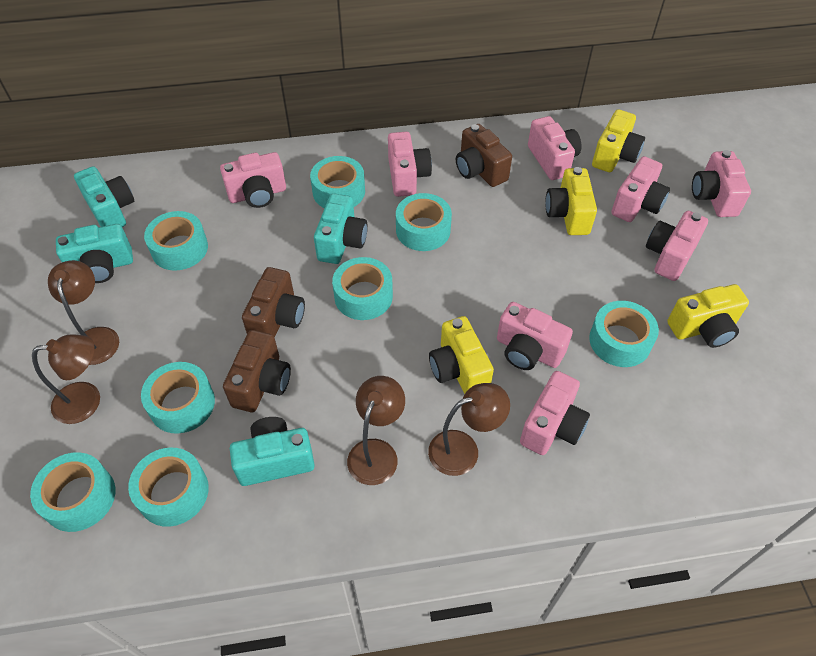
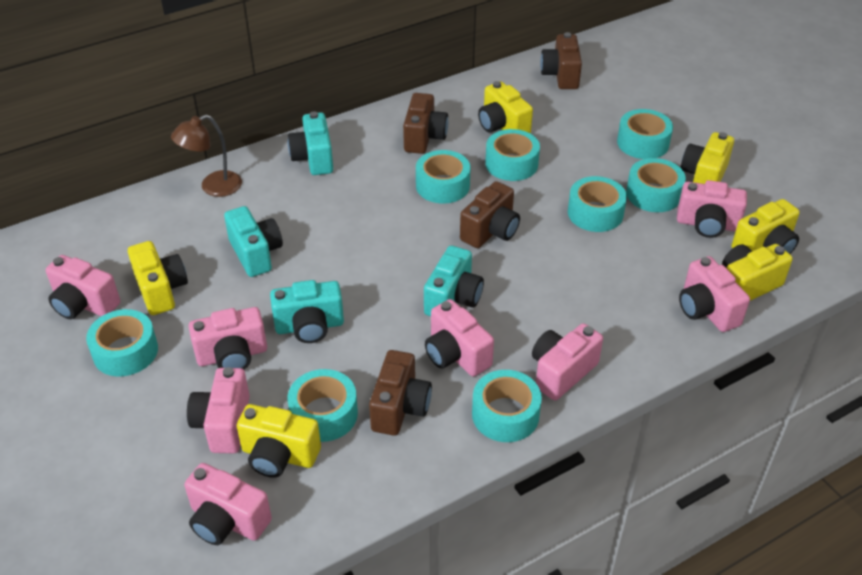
brown camera: 3 -> 4
brown lamp: 4 -> 1
yellow camera: 4 -> 6

